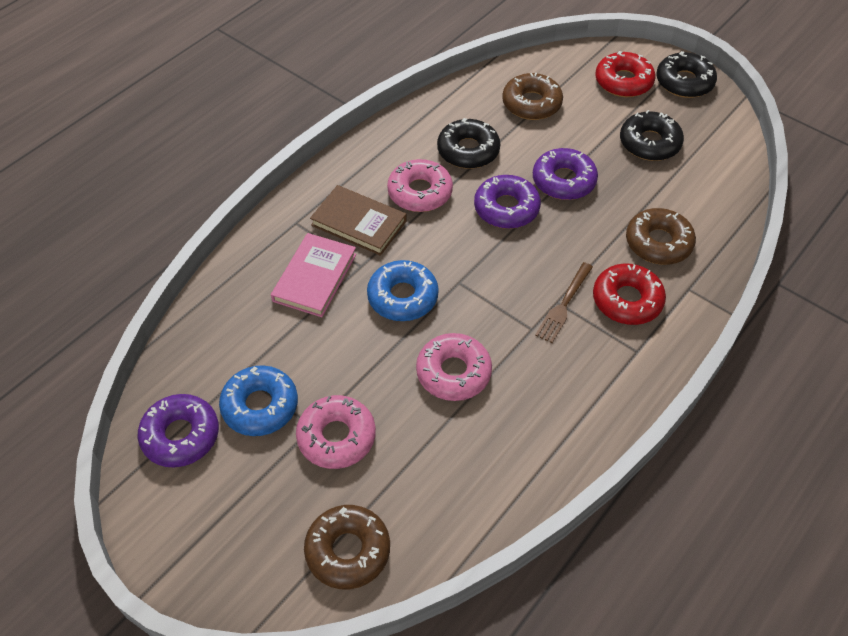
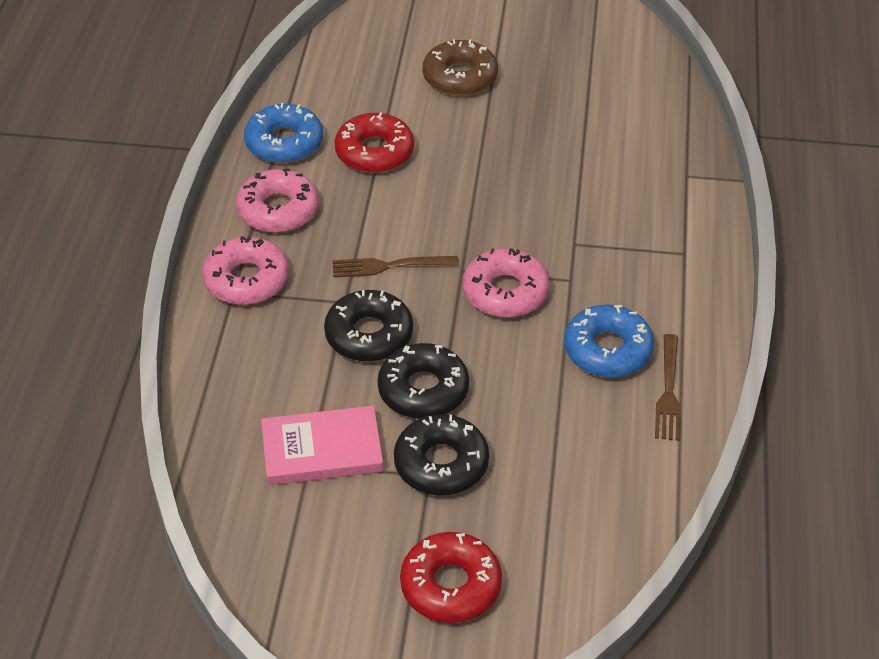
brown book: 1 -> 0
brown donut: 3 -> 1
brown fork: 1 -> 2
purple donut: 3 -> 0

